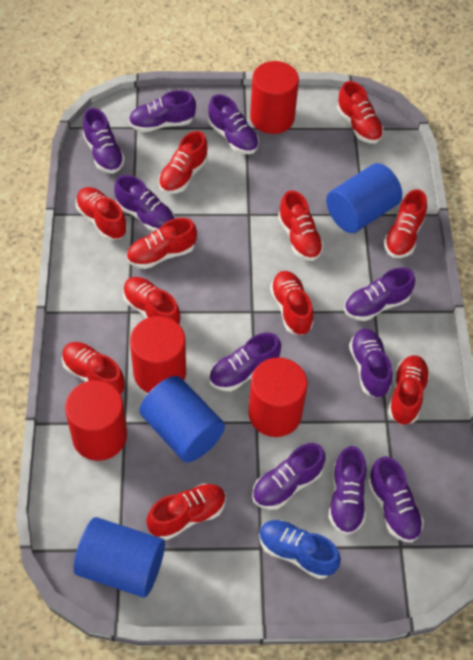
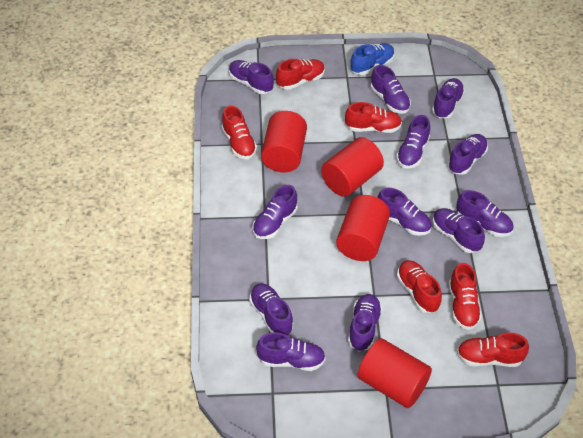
blue cylinder: 3 -> 0
purple shoe: 10 -> 12
red shoe: 11 -> 6

